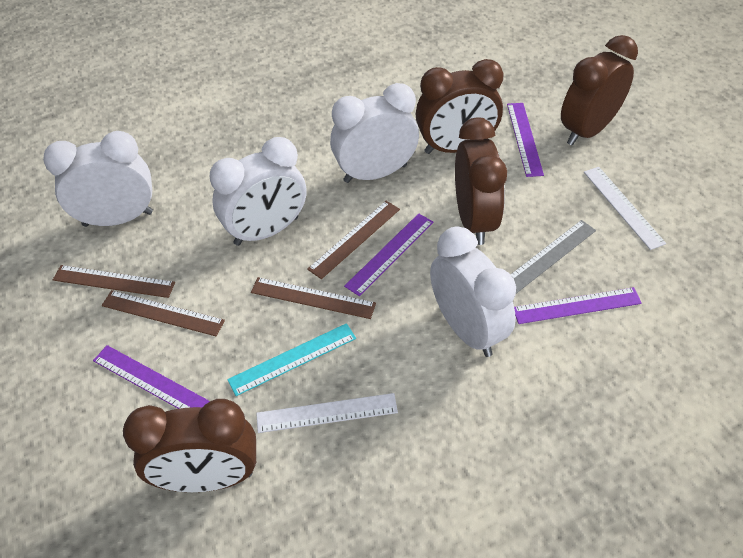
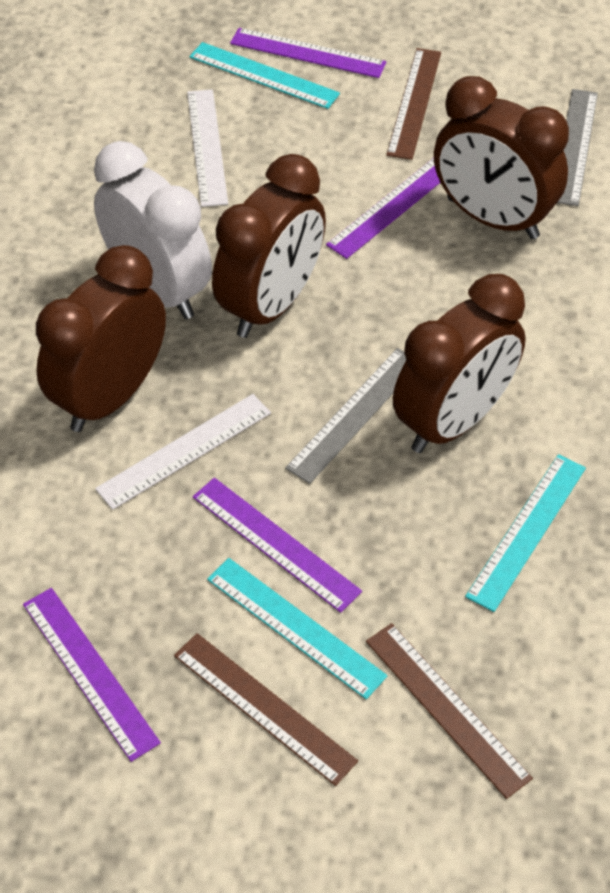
brown ruler: 4 -> 3
grey ruler: 1 -> 2
turquoise ruler: 1 -> 3
white clock: 4 -> 1

